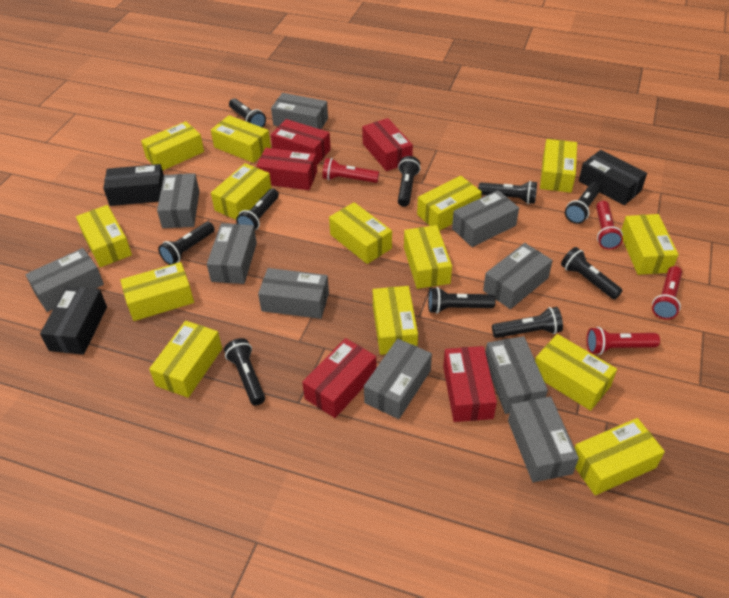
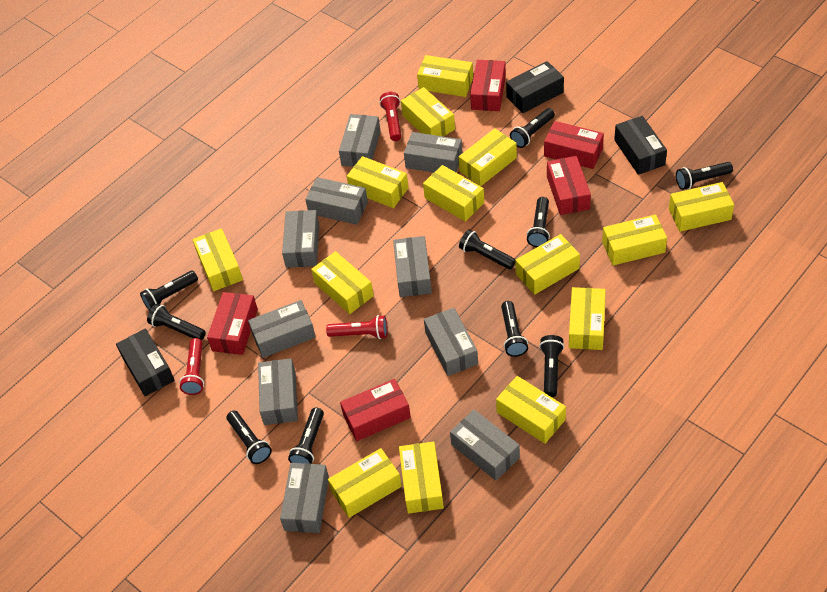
red flashlight: 4 -> 3

